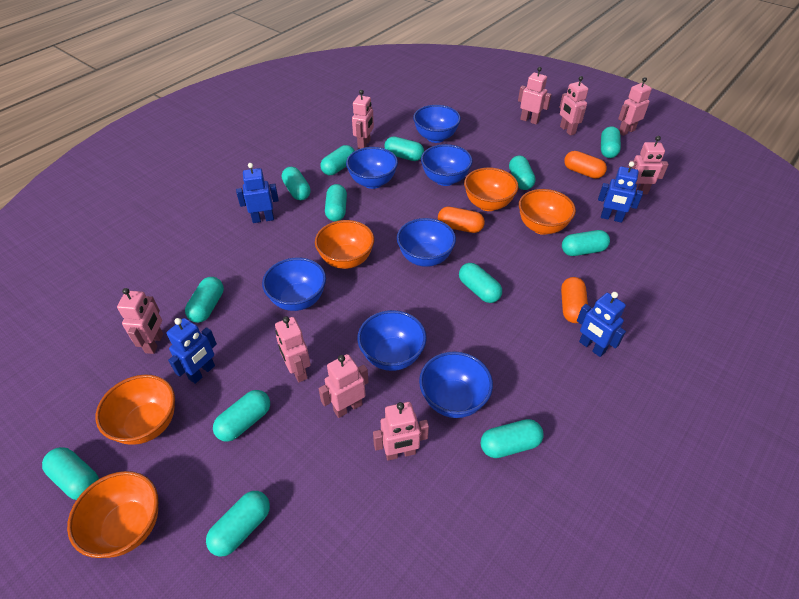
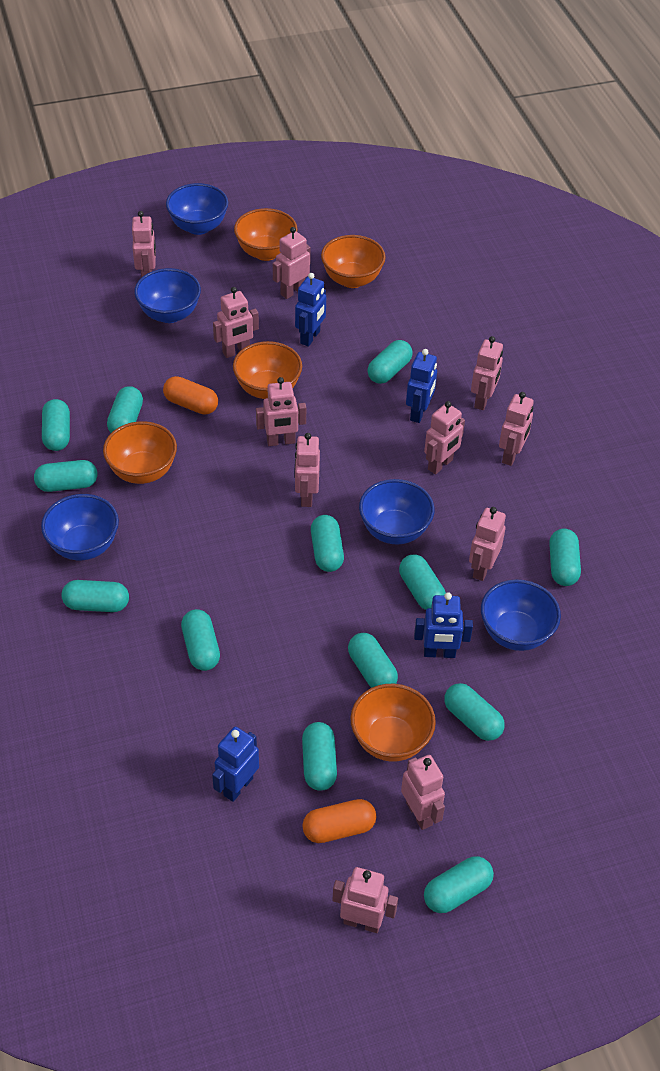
blue bowl: 7 -> 5
orange capsule: 3 -> 2
pink robot: 9 -> 11

